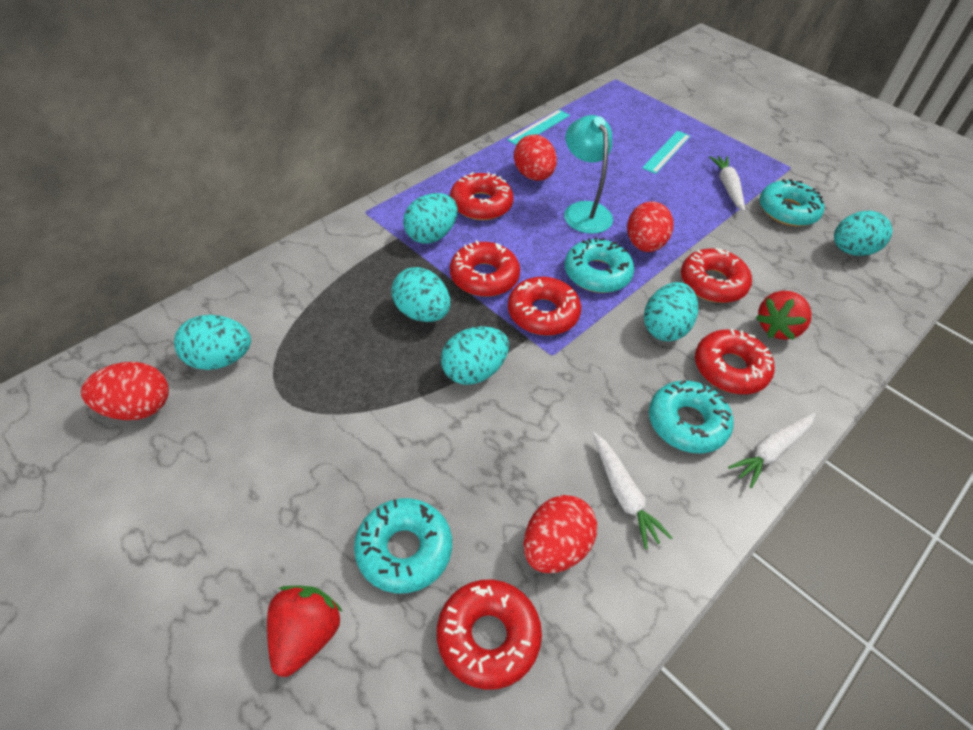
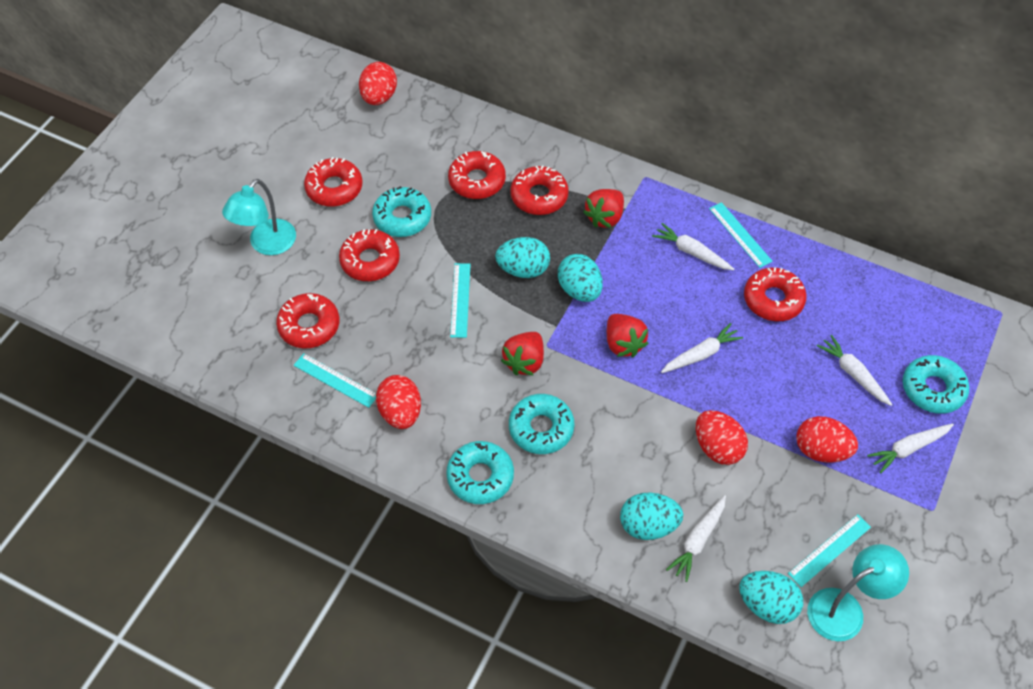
red strawberry: 2 -> 3
turquoise egg: 6 -> 4
turquoise lamp: 1 -> 2
turquoise ruler: 2 -> 4
white carrot: 3 -> 5

